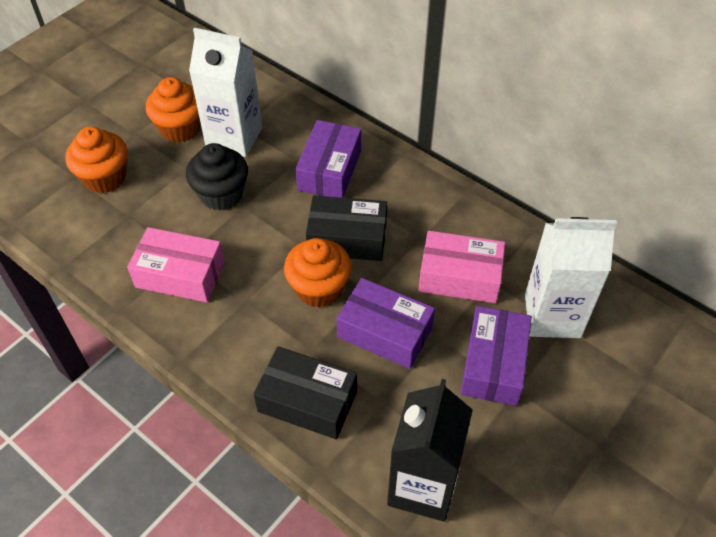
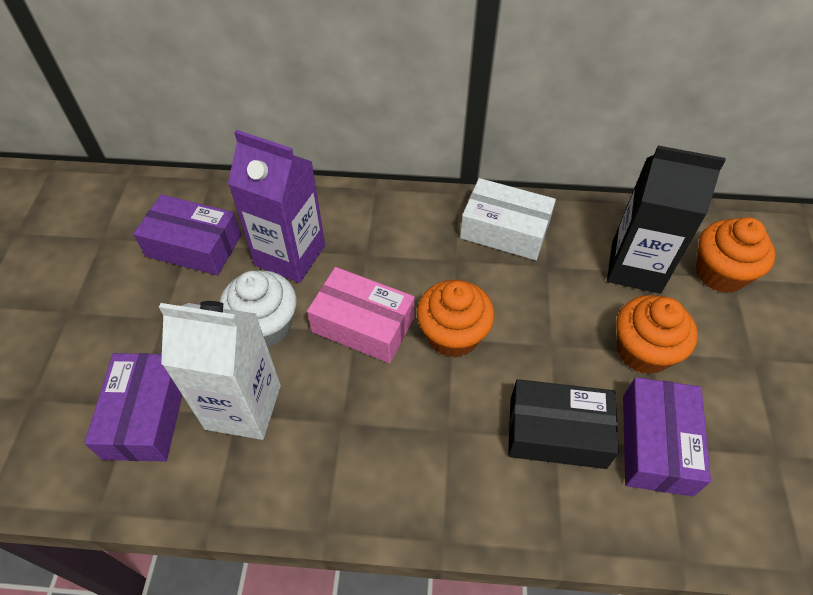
black box: 2 -> 1
black cupcake: 1 -> 0
pink box: 2 -> 1
purple carton: 0 -> 1
white box: 0 -> 1
white carton: 2 -> 1
white cupcake: 0 -> 1

